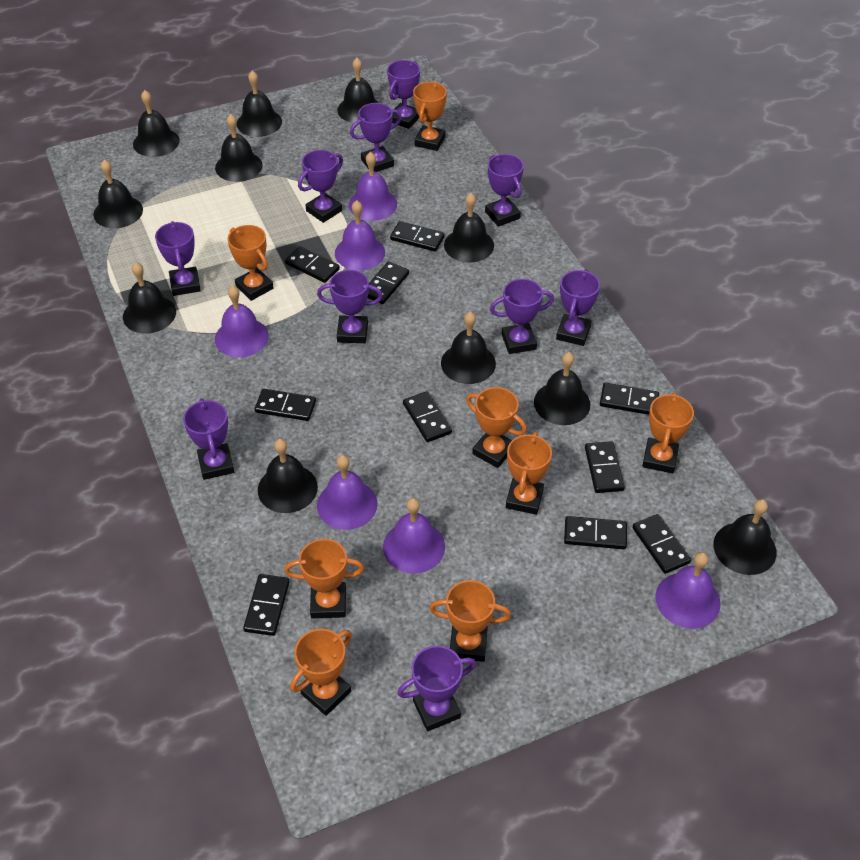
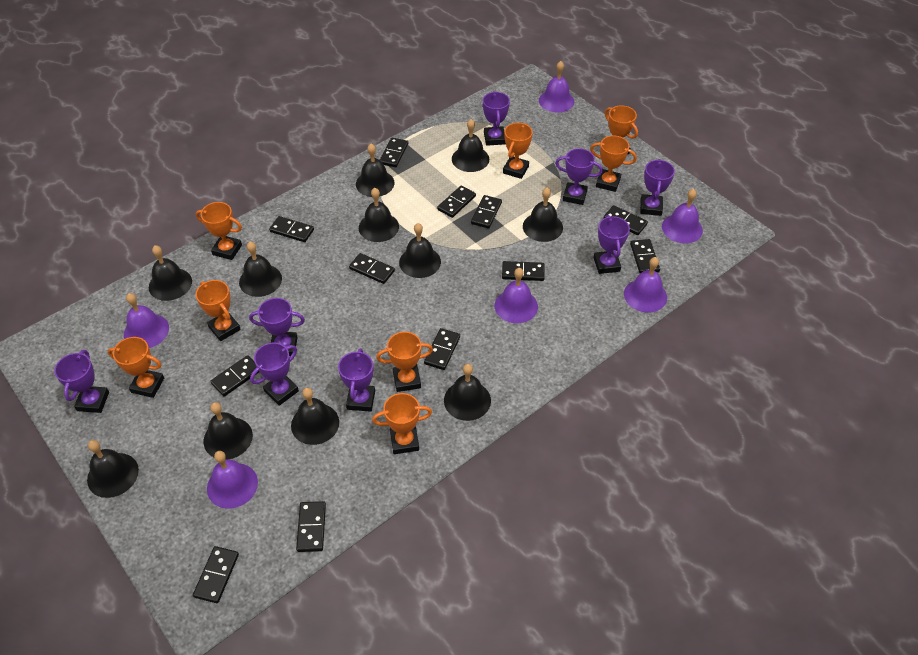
black domino: 10 -> 12
purple trophy: 10 -> 8

